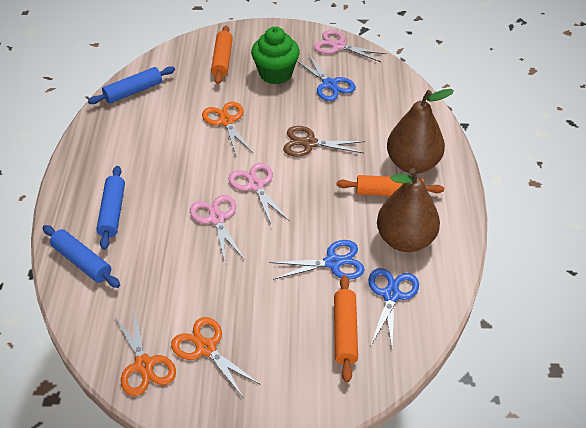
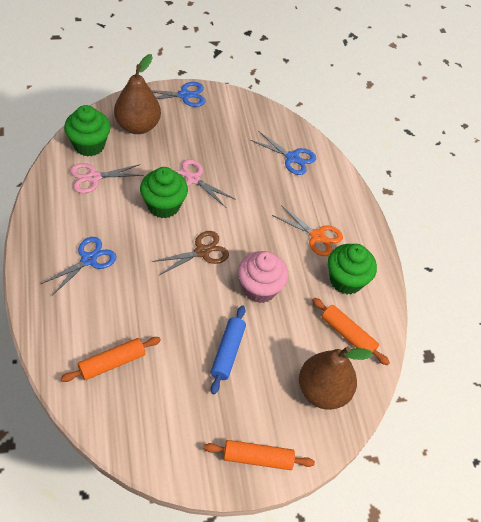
blue rolling pin: 3 -> 1
green cupcake: 1 -> 3
orange scissors: 3 -> 1
pink cupcake: 0 -> 1
pink scissors: 3 -> 2

